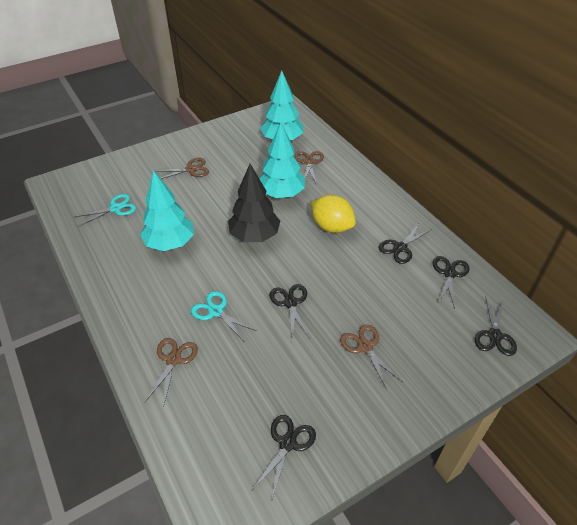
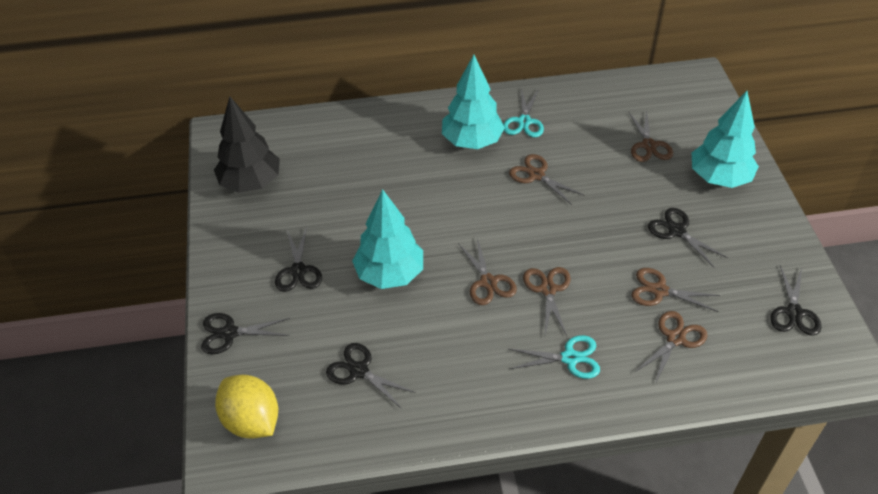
brown scissors: 4 -> 6

